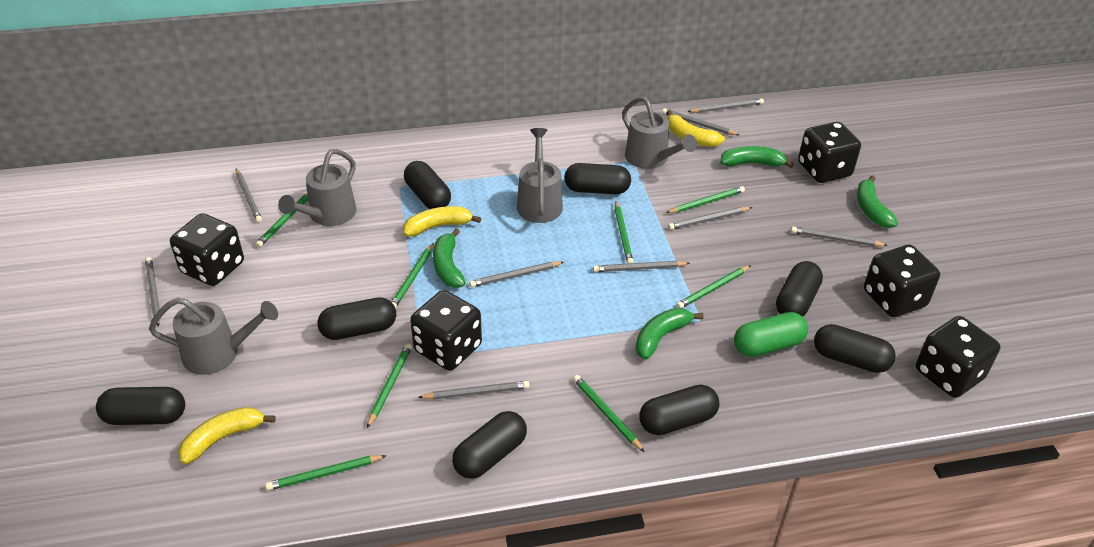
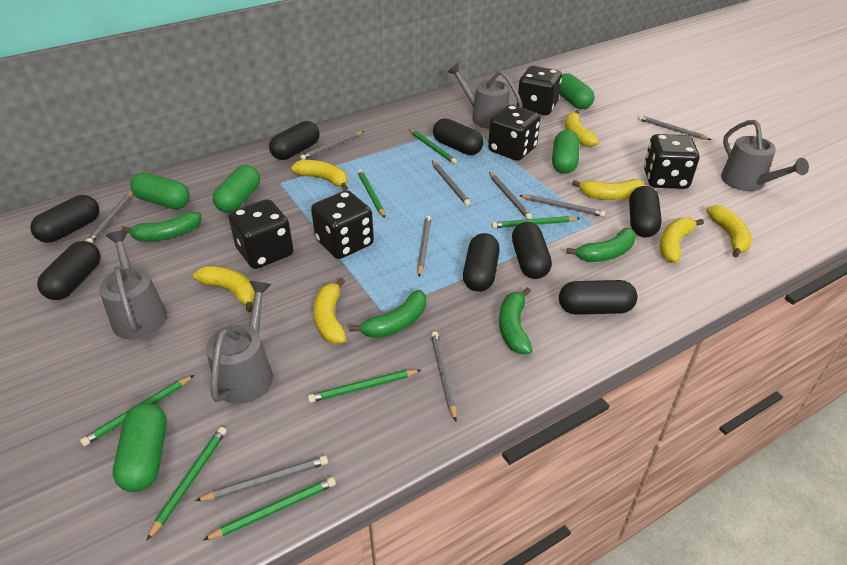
green capsule: 1 -> 5
green pencil: 8 -> 7
yellow banana: 3 -> 7

